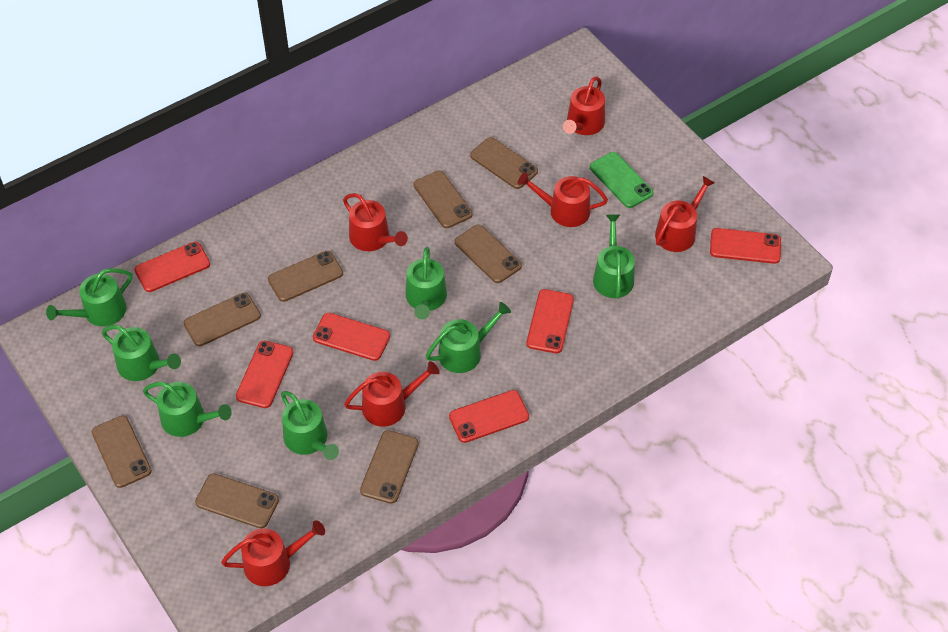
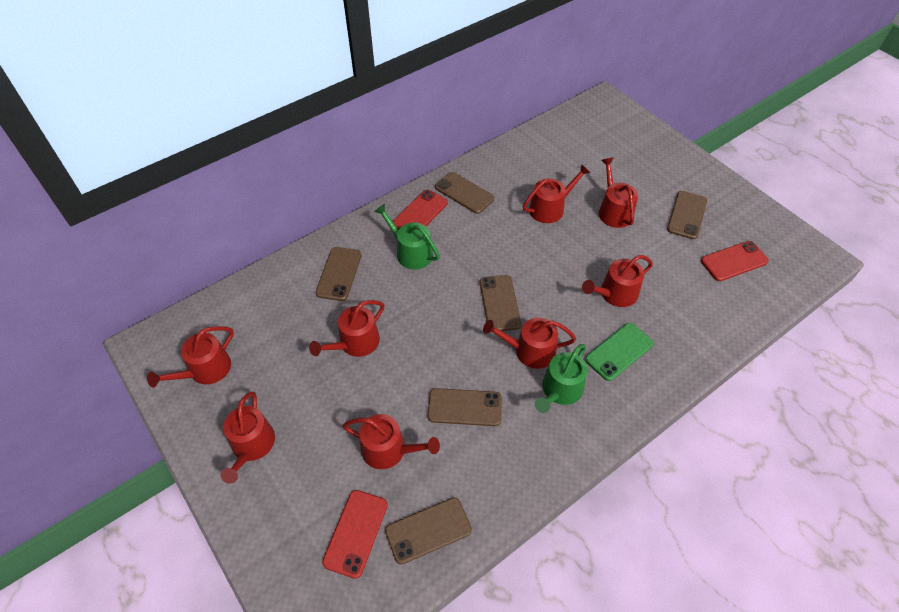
brown phone: 8 -> 6
green watering can: 7 -> 2
red phone: 6 -> 3
red watering can: 6 -> 8

